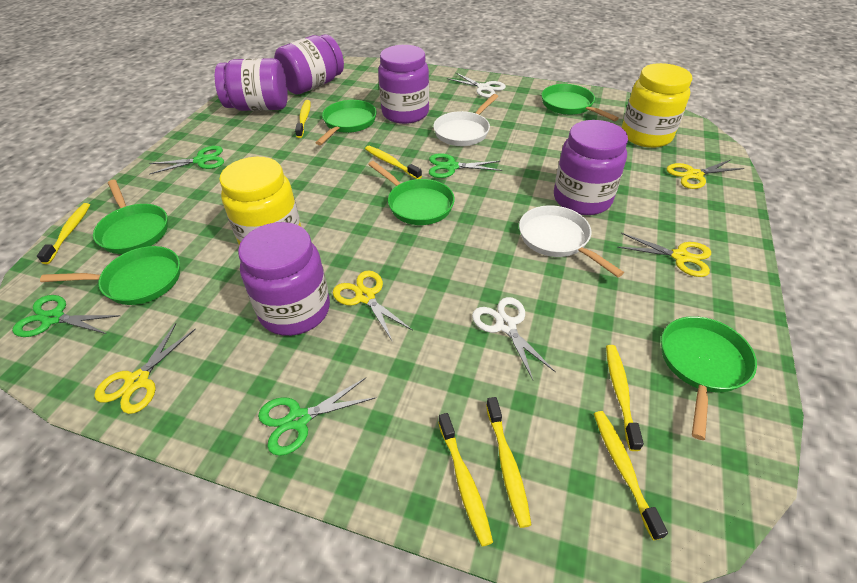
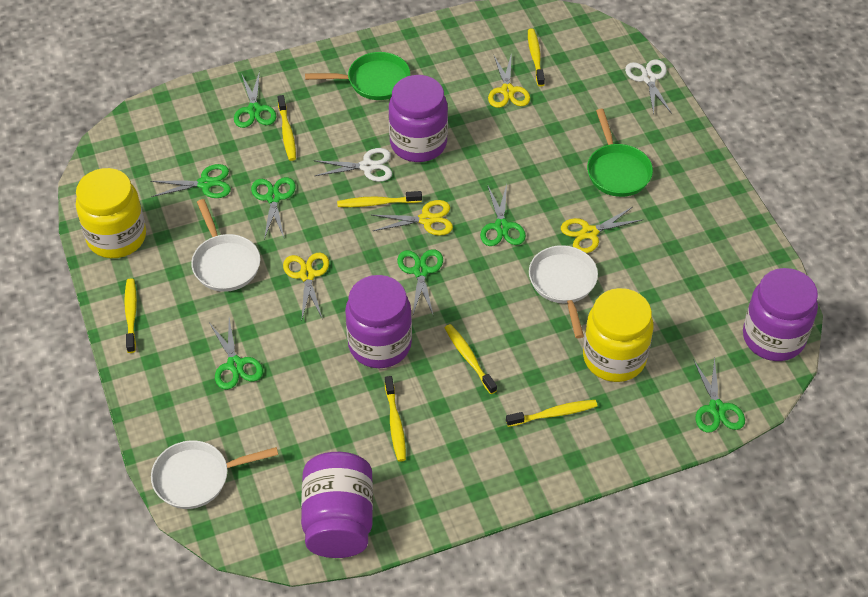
green pan: 6 -> 2
green scissors: 4 -> 7
purple jar: 5 -> 4
white pan: 2 -> 3

